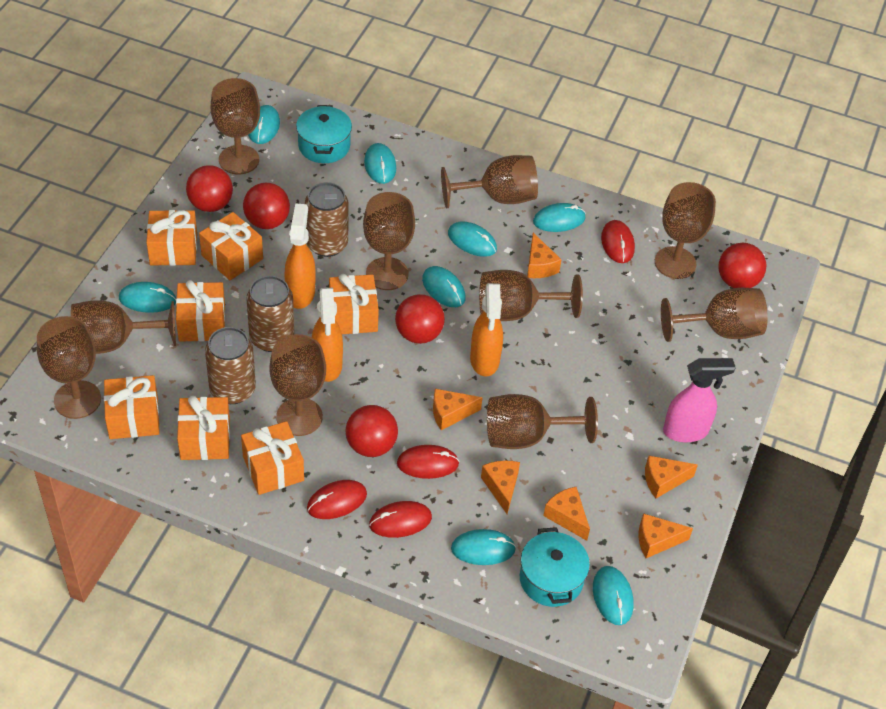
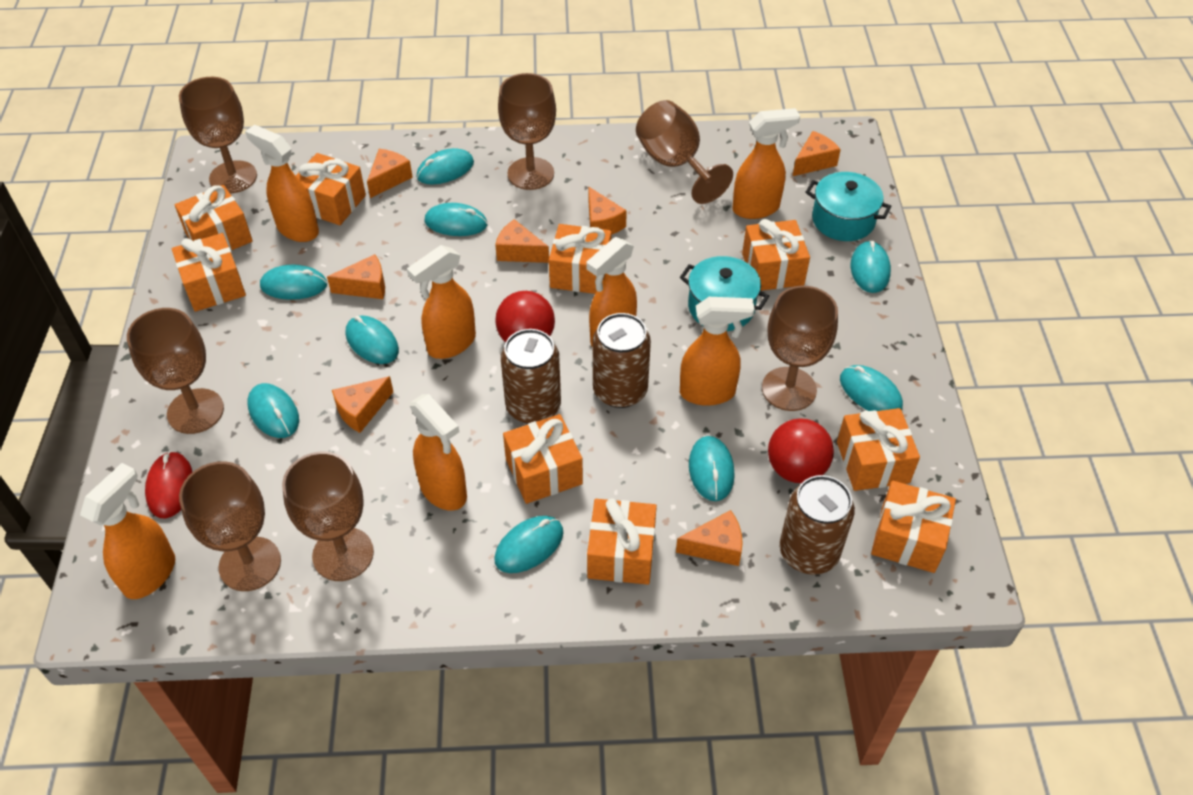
brown goblet: 10 -> 7
orange cheese: 6 -> 7
orange gift: 7 -> 9
orange spray bottle: 3 -> 7
pink spray bottle: 1 -> 0
red ball: 5 -> 2
red mouse: 4 -> 1
turquoise mouse: 8 -> 9

